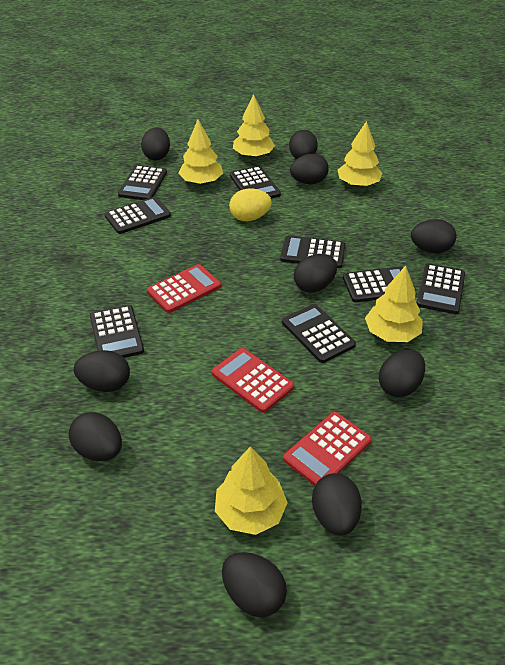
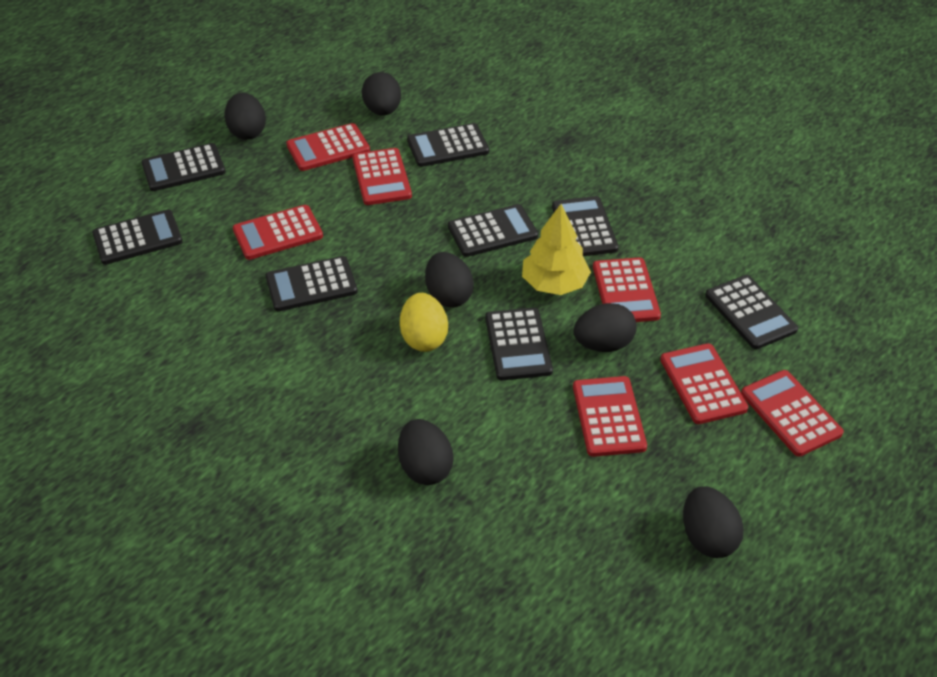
black egg: 10 -> 6
red calculator: 3 -> 7
yellow tree: 5 -> 1

